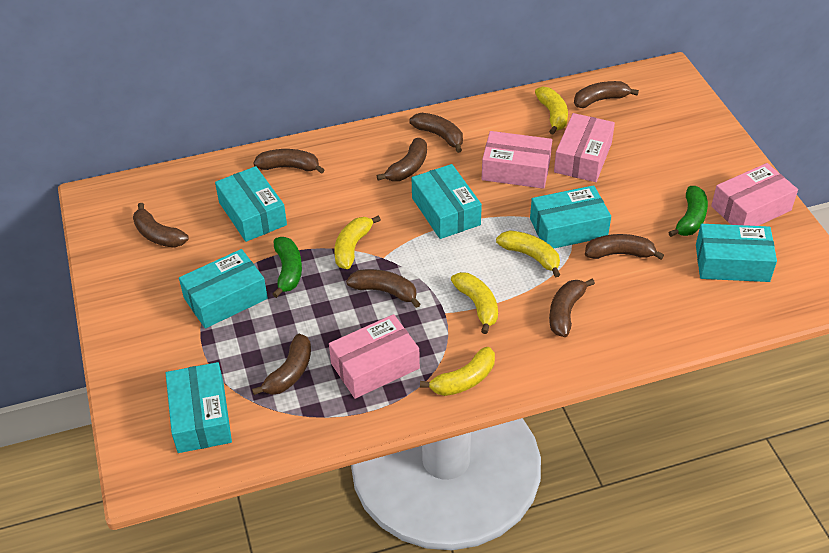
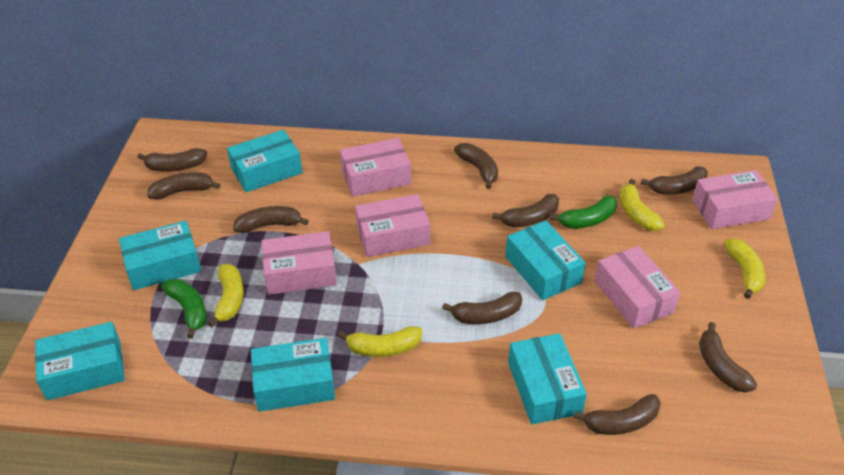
pink box: 4 -> 5
yellow banana: 5 -> 4

